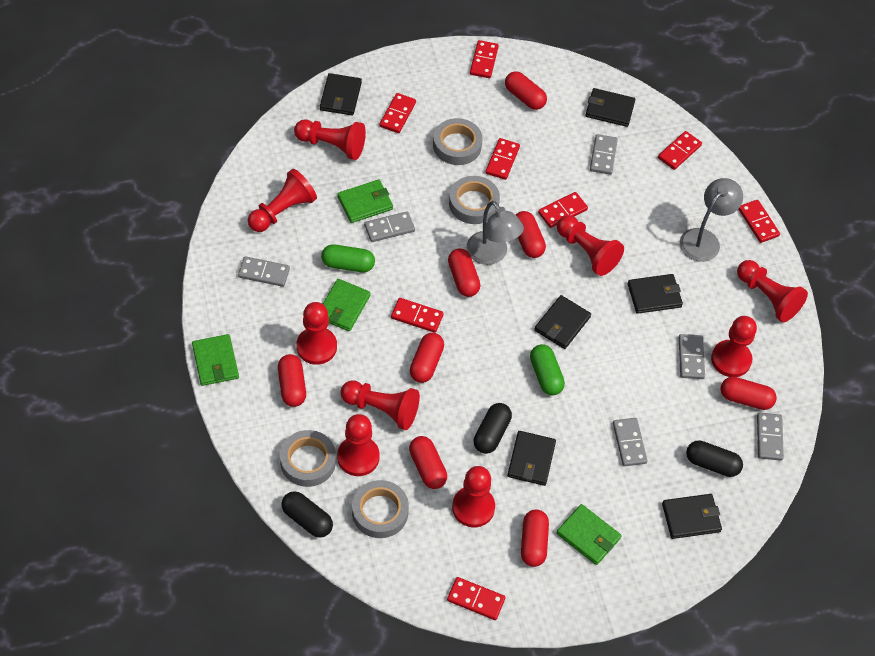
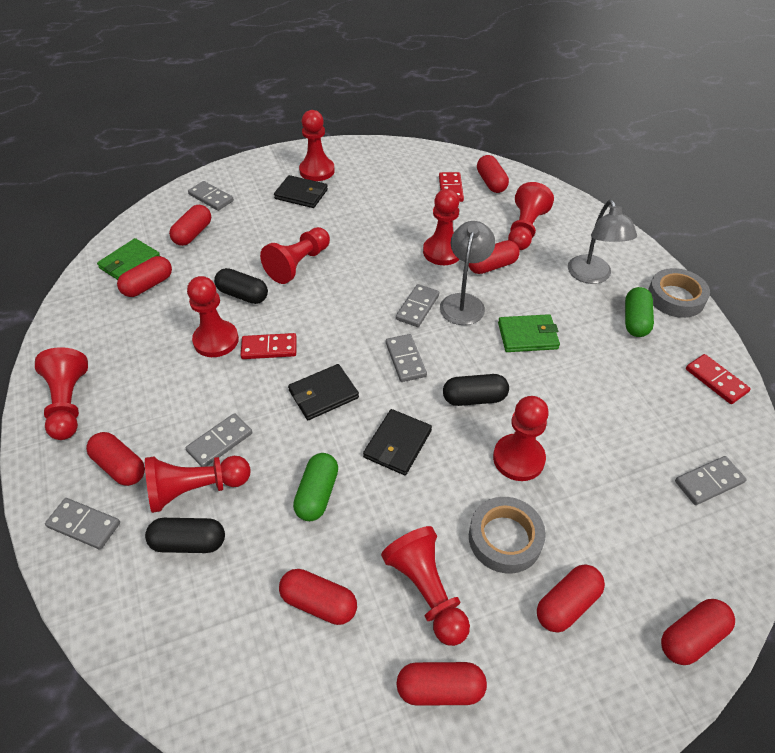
black wallet: 6 -> 3
green wallet: 4 -> 2
grey tape: 4 -> 2
red capsule: 8 -> 9
red domino: 8 -> 3

